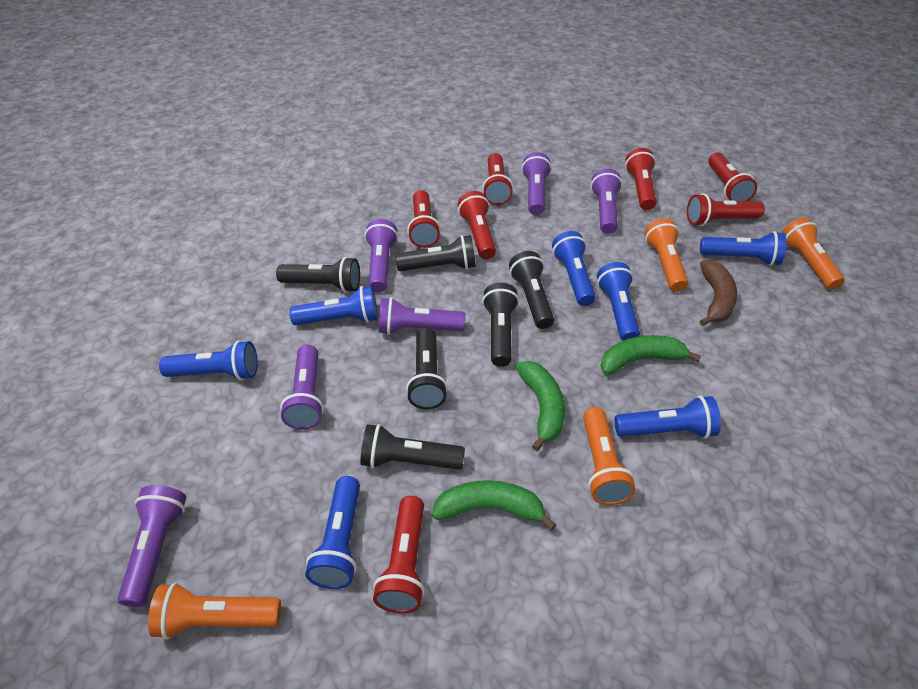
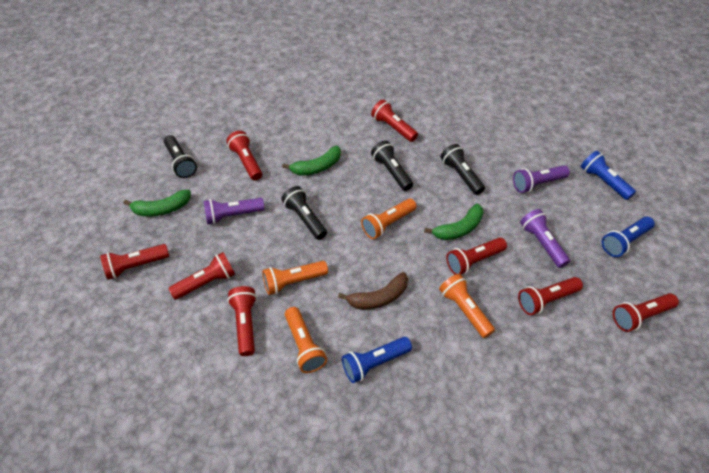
black flashlight: 6 -> 4
blue flashlight: 7 -> 3
purple flashlight: 6 -> 3
red flashlight: 7 -> 8

